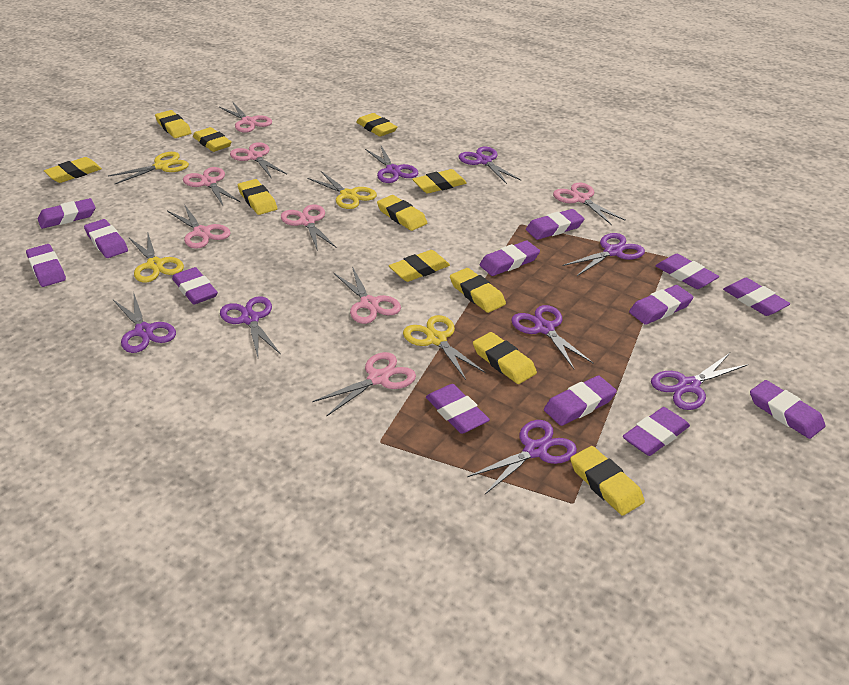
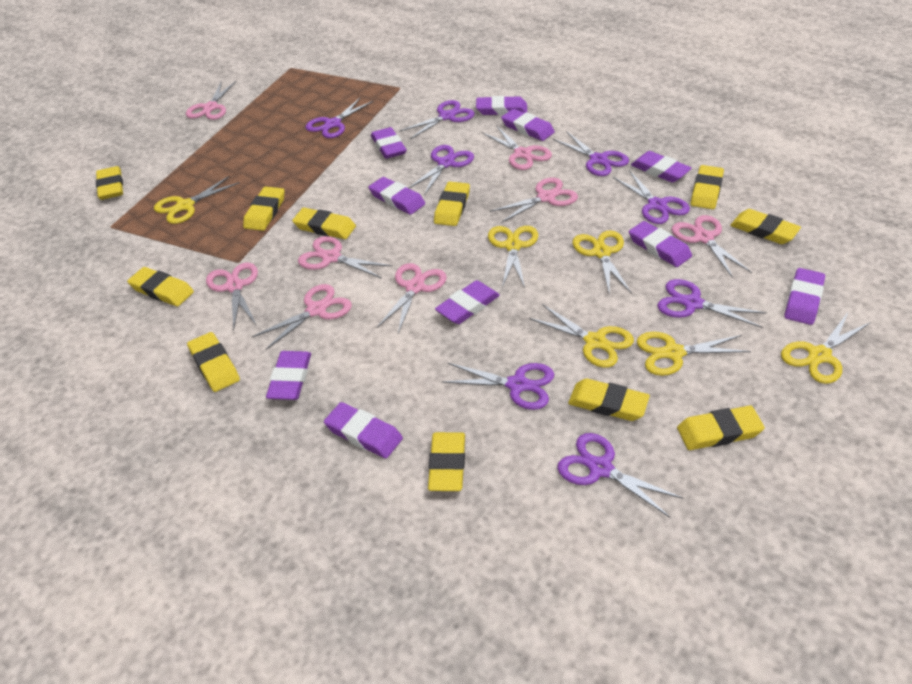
purple eraser: 13 -> 10
yellow scissors: 4 -> 6

